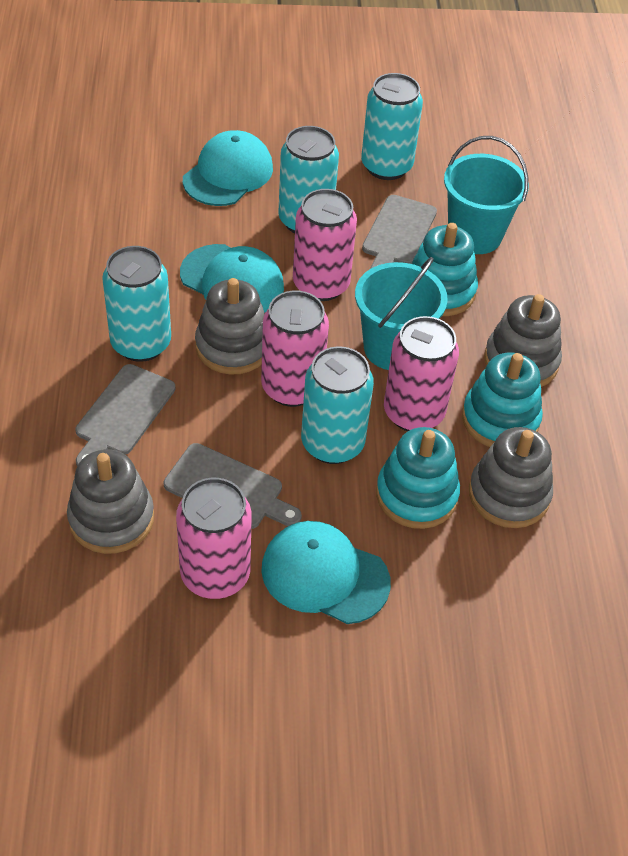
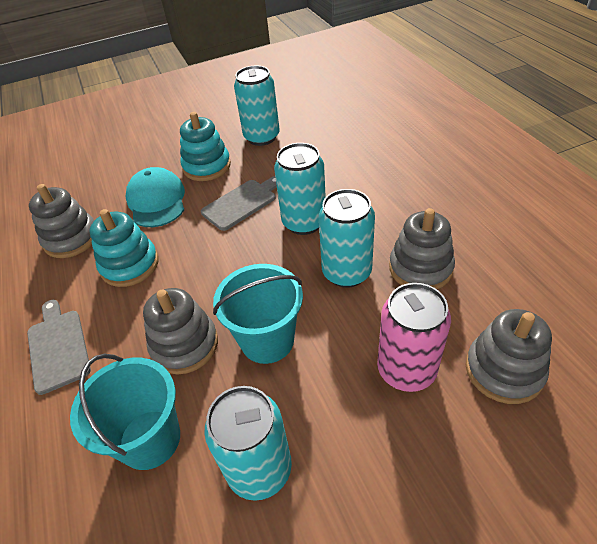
grey cutting board: 3 -> 2
pink can: 4 -> 1
turquoise cap: 3 -> 1
turquoise stacking toy: 3 -> 2

